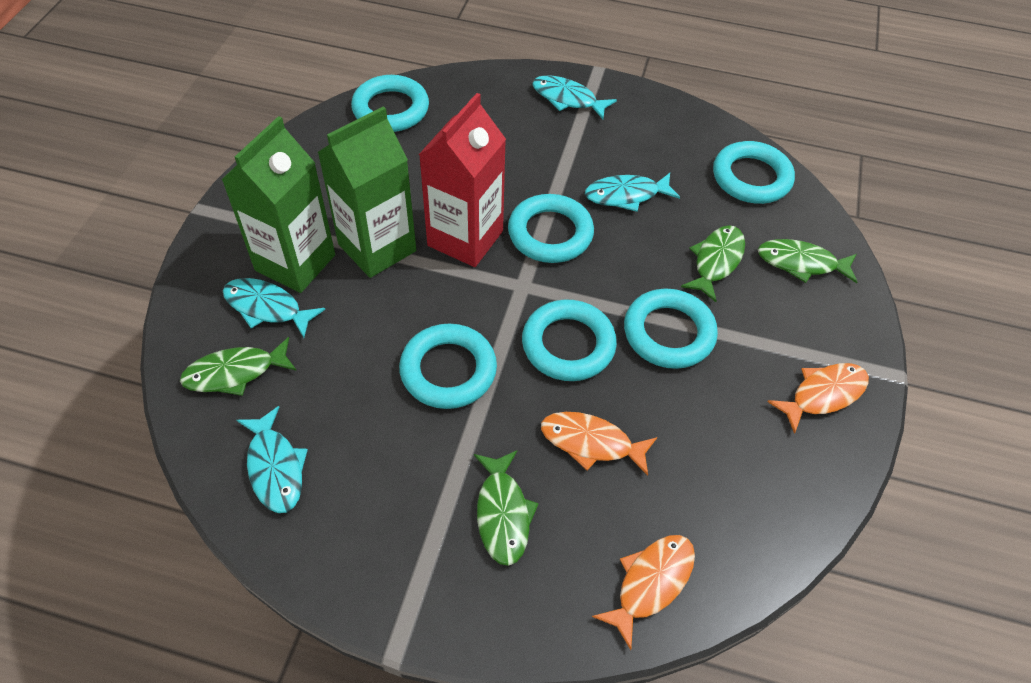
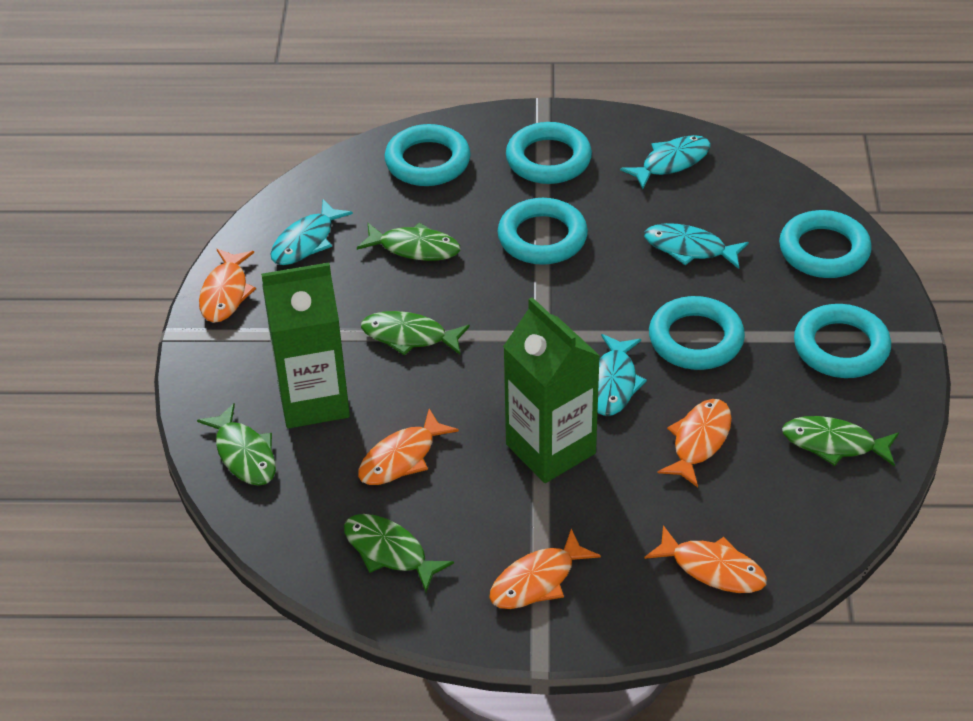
green fish: 4 -> 5
orange fish: 3 -> 5
red carton: 1 -> 0

